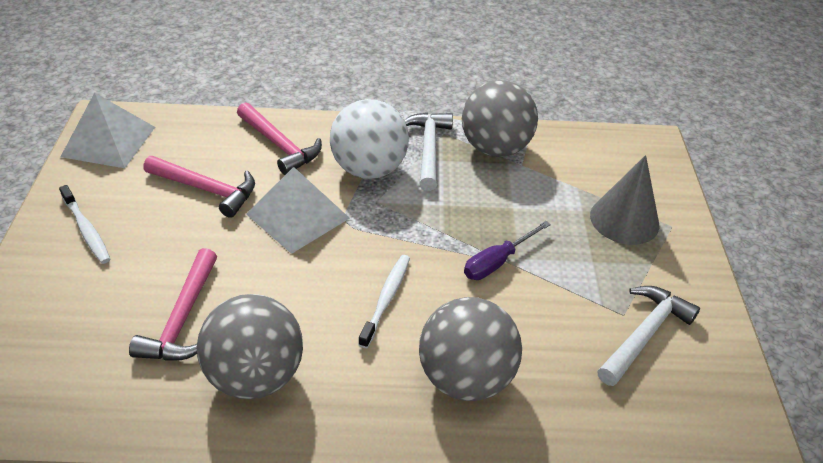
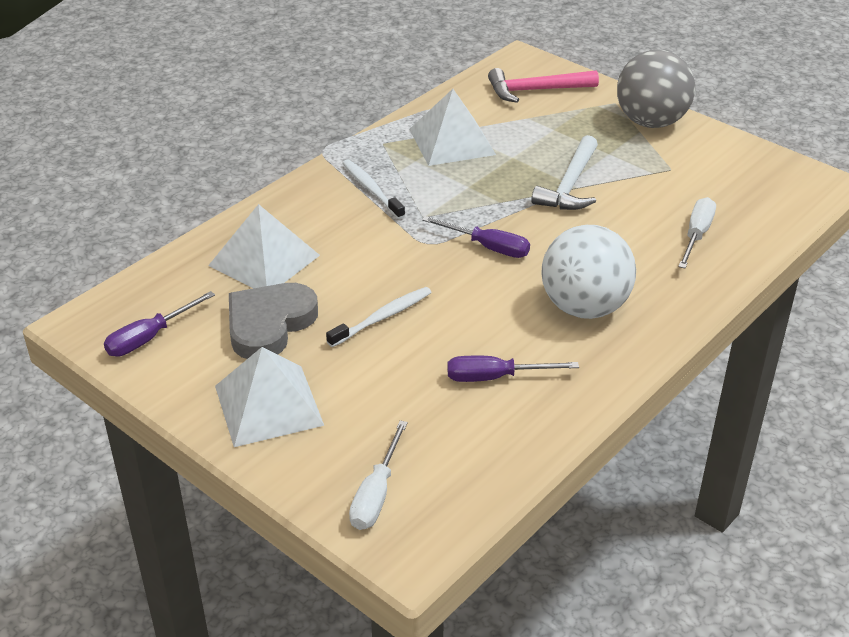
grey ball: 3 -> 1
grey cone: 1 -> 0
grey heart: 0 -> 1
pink hammer: 3 -> 1
purple screwdriver: 1 -> 3
white hammer: 2 -> 1
white pyramid: 2 -> 3
white screwdriver: 0 -> 2

